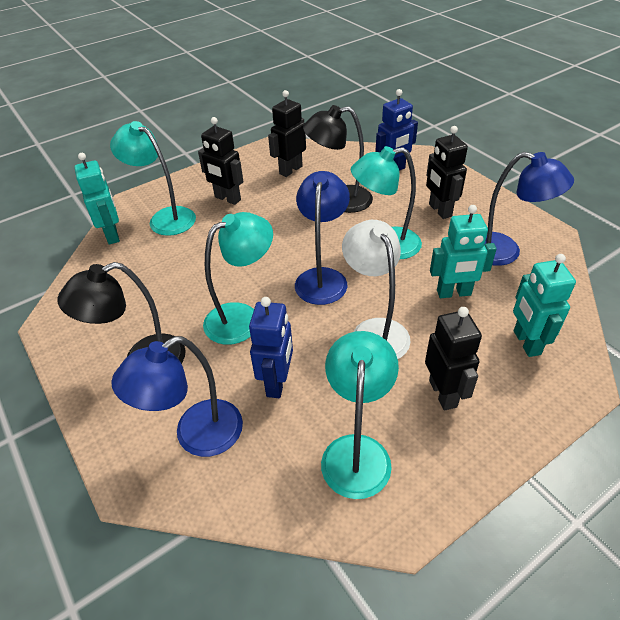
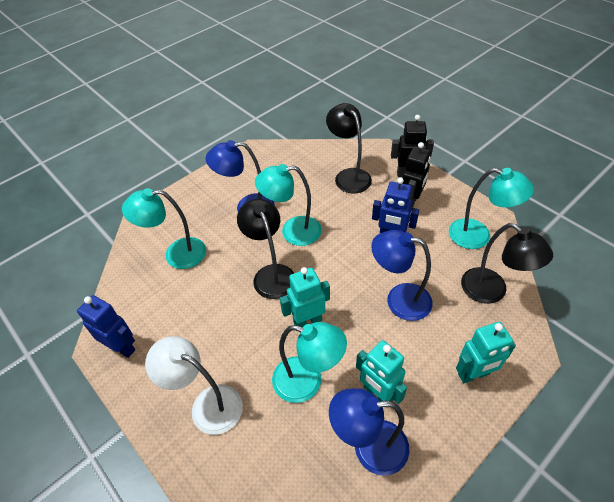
black lamp: 2 -> 3
black robot: 4 -> 2

